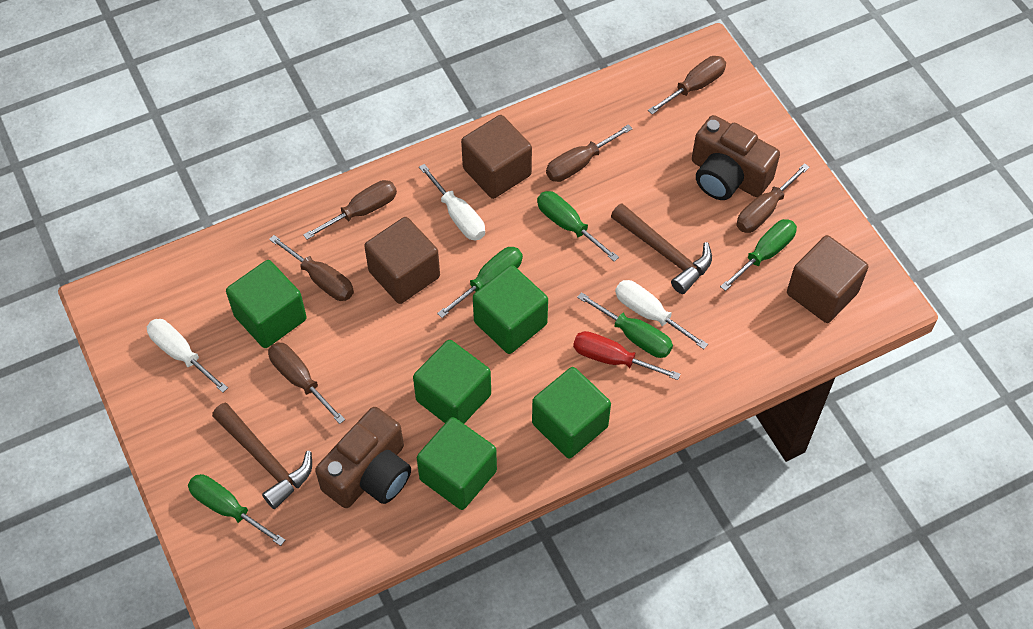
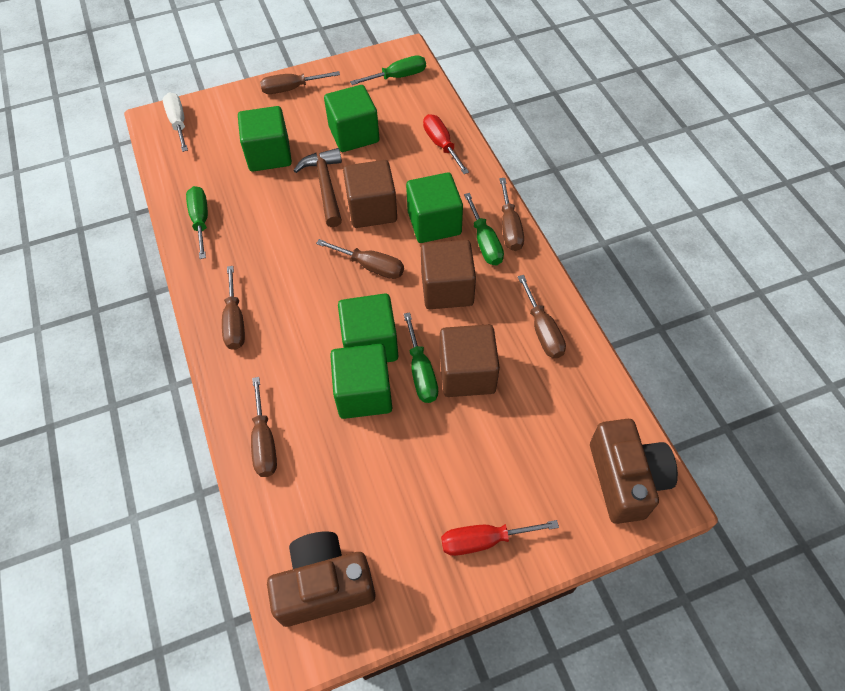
brown hammer: 2 -> 1
green screwdriver: 5 -> 4
red screwdriver: 1 -> 2
white screwdriver: 3 -> 1

